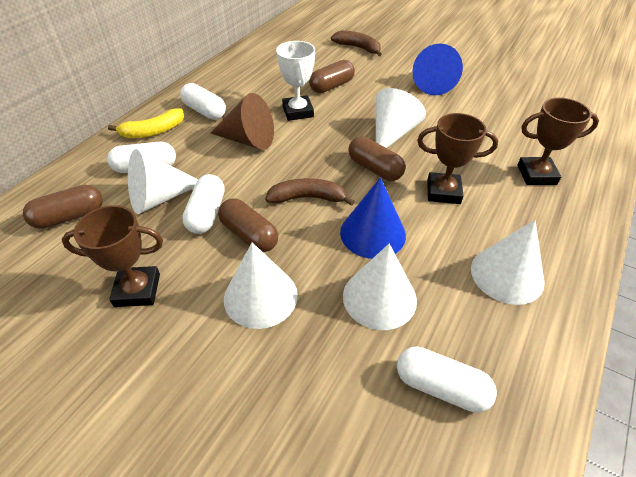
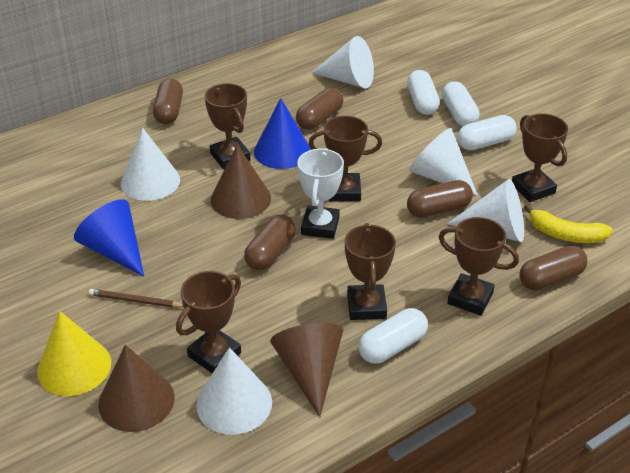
brown banana: 2 -> 0
brown capsule: 4 -> 5
brown cone: 1 -> 3
brown pencil: 0 -> 1
brown trophy: 3 -> 6
yellow cone: 0 -> 1

